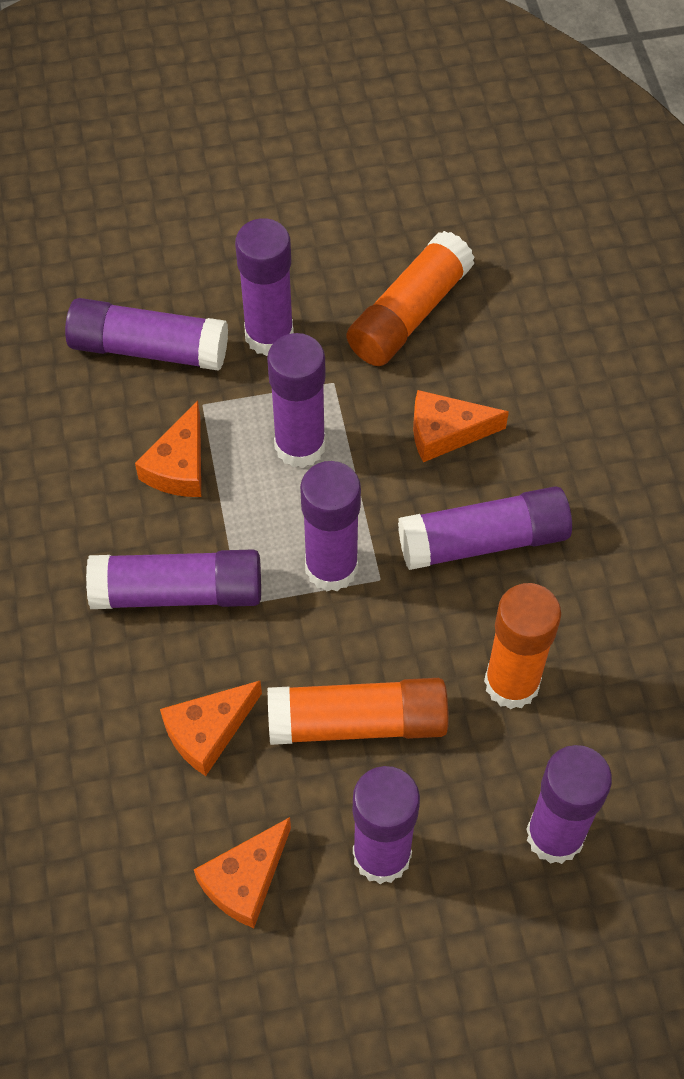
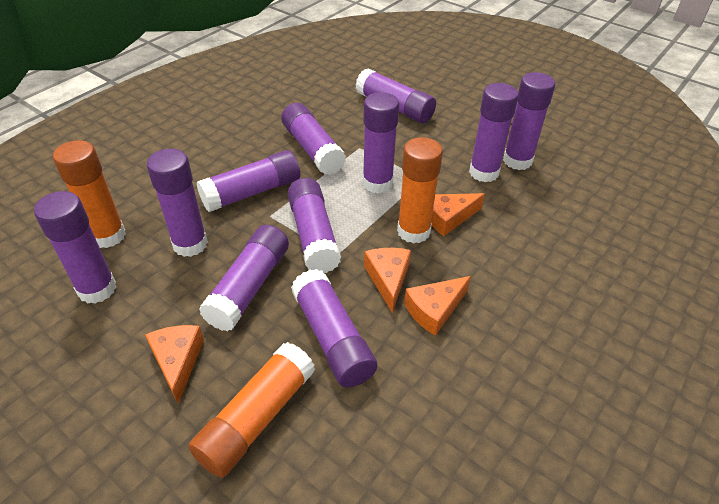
purple glue stick: 8 -> 11

